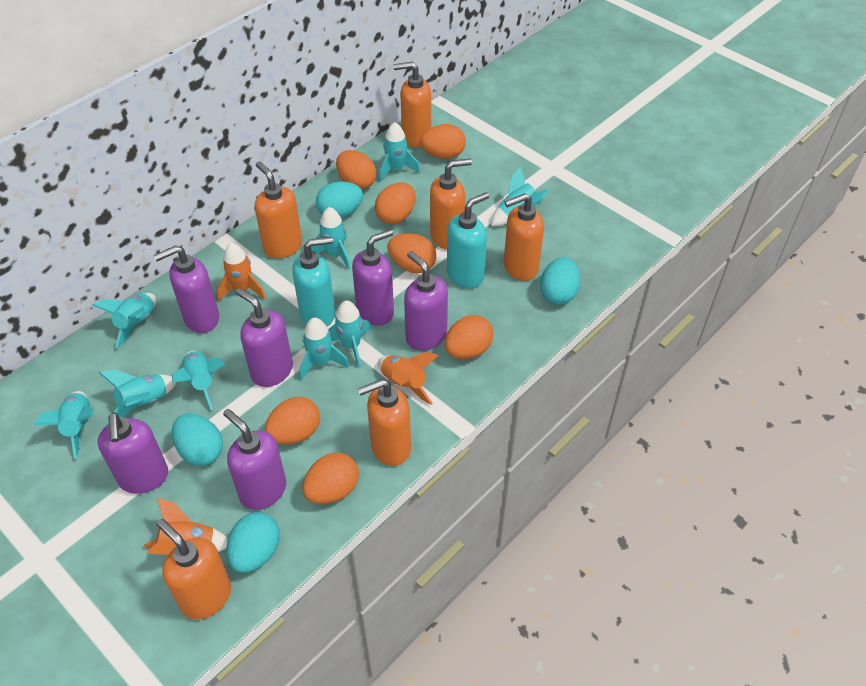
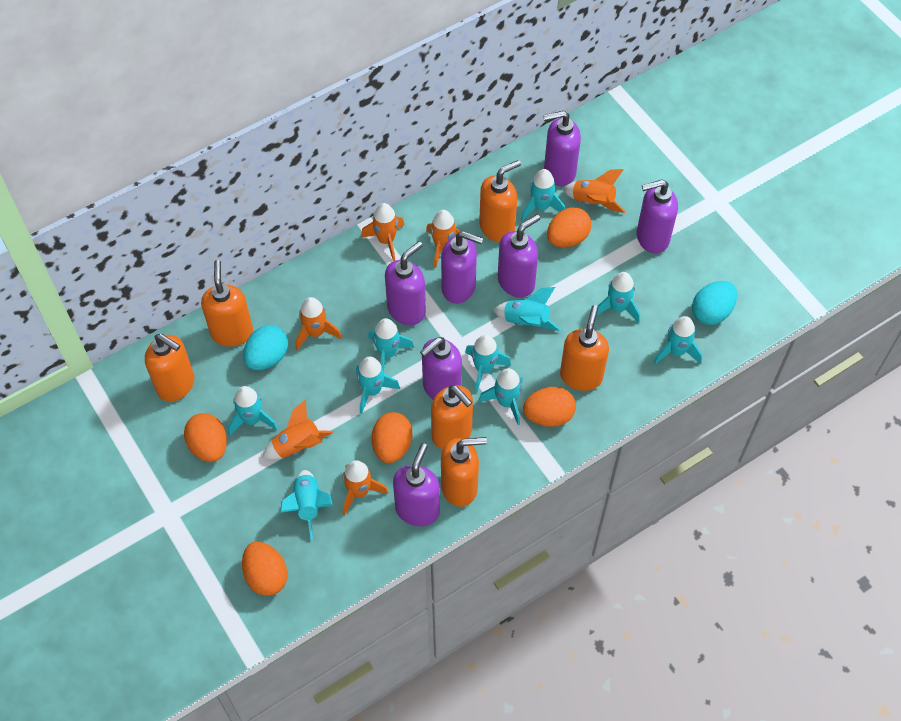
orange egg: 7 -> 5
orange rocket: 3 -> 6
purple soap dispenser: 6 -> 7
turquoise egg: 4 -> 2
turquoise rocket: 9 -> 10
turquoise soap dispenser: 2 -> 0

